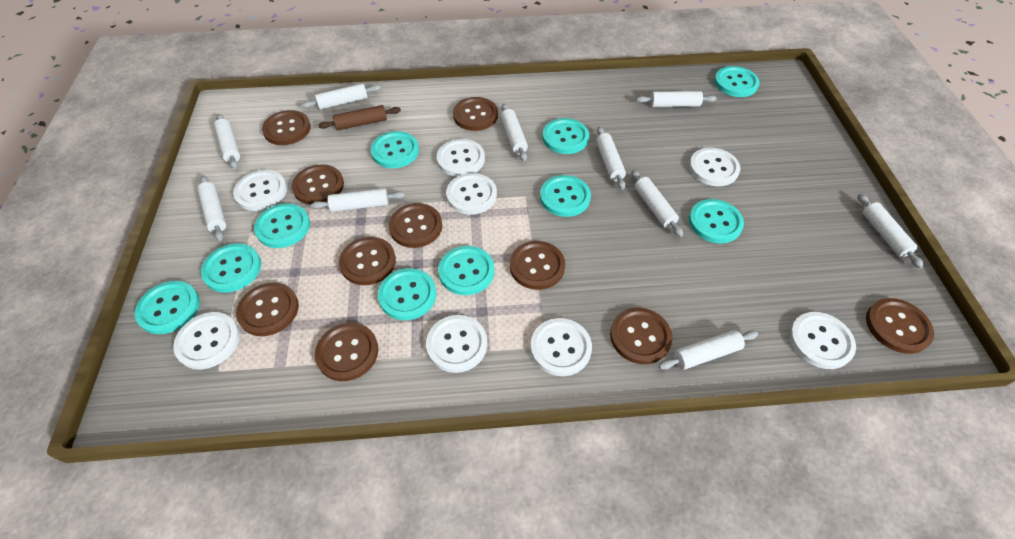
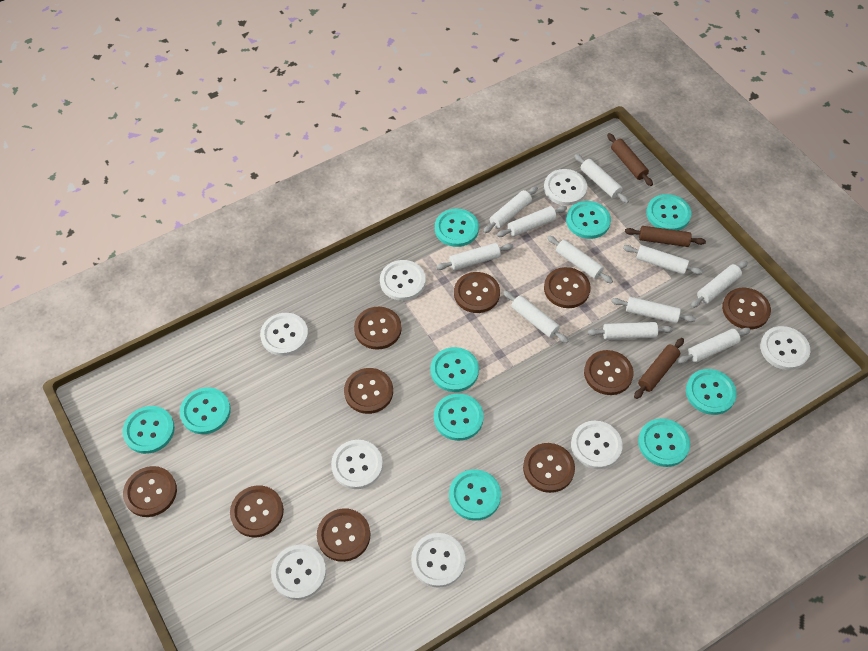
brown rolling pin: 1 -> 3
white rolling pin: 10 -> 11

